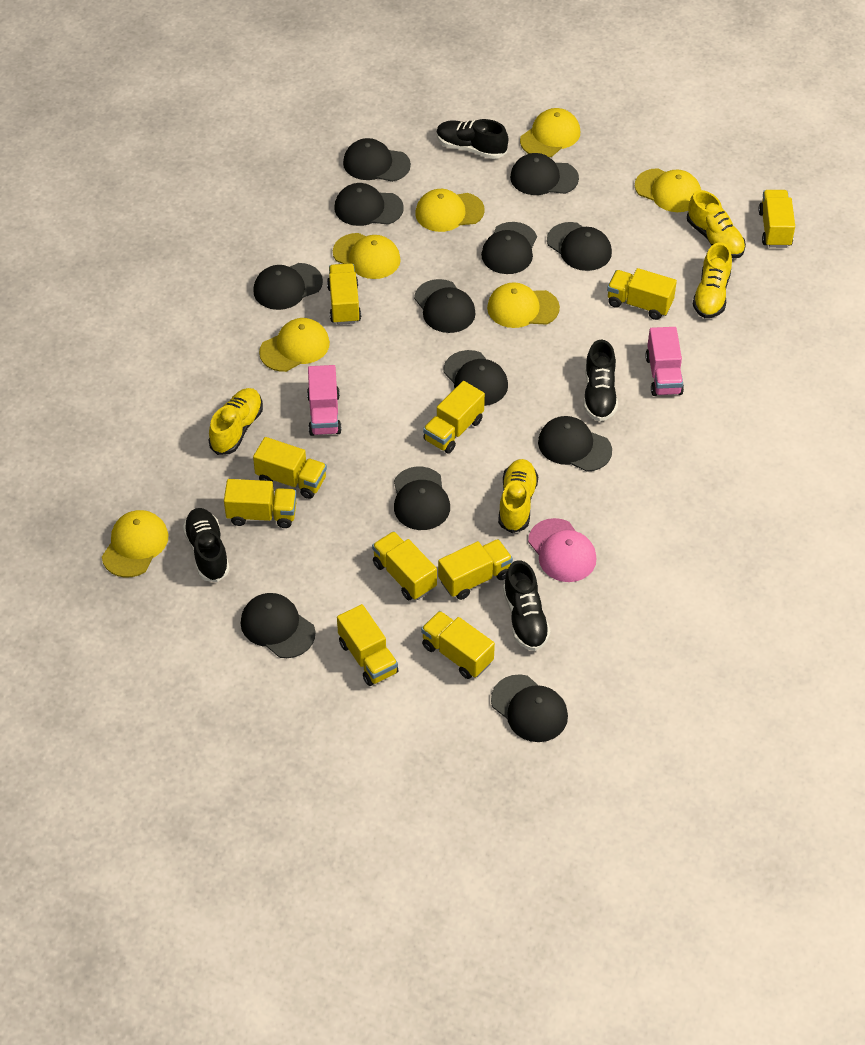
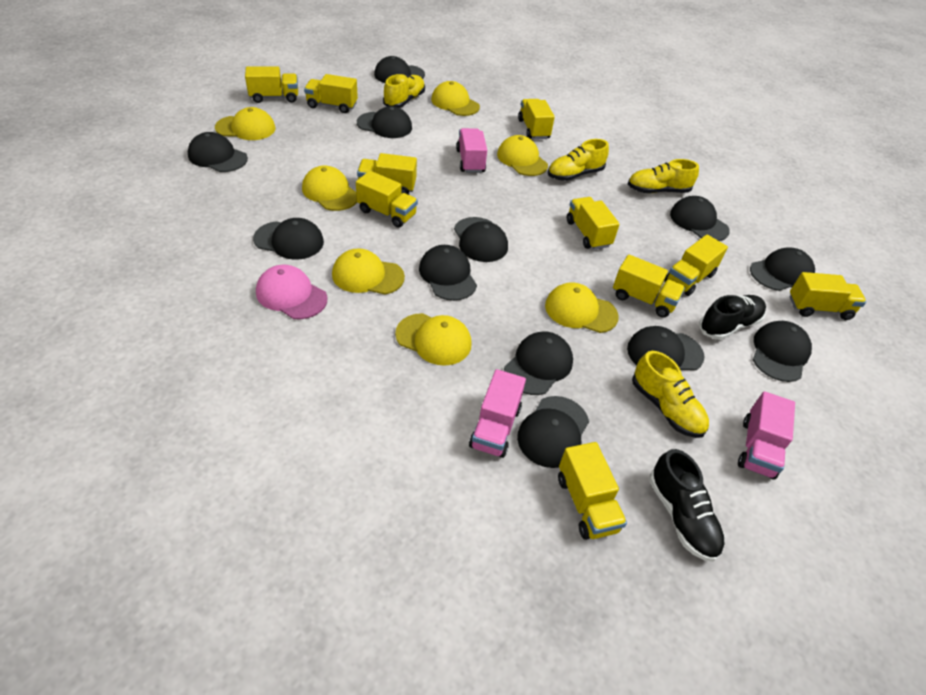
black shoe: 4 -> 2
pink truck: 2 -> 3

